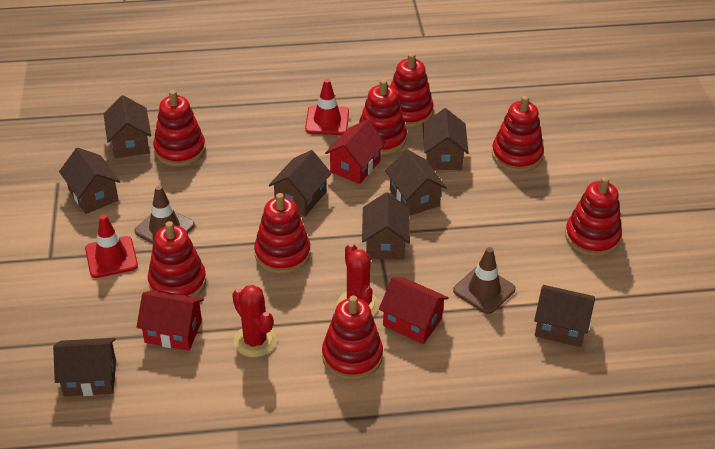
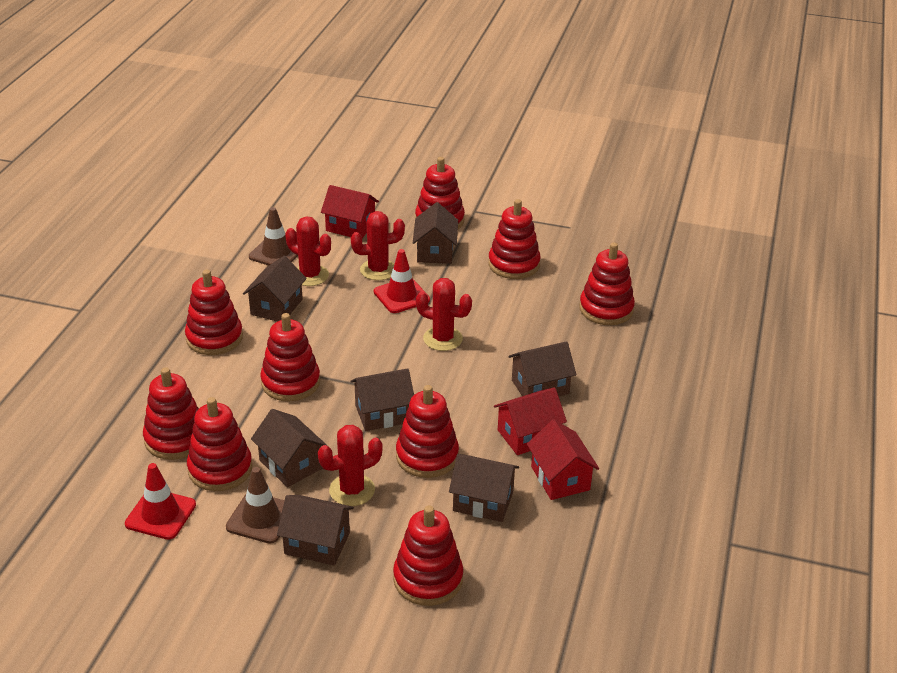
brown house: 8 -> 7
red cactus: 2 -> 4
red stacking toy: 8 -> 9

